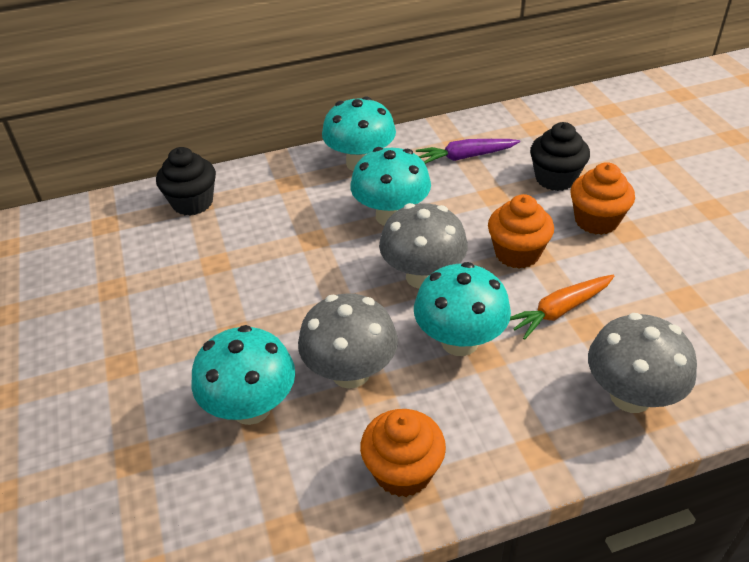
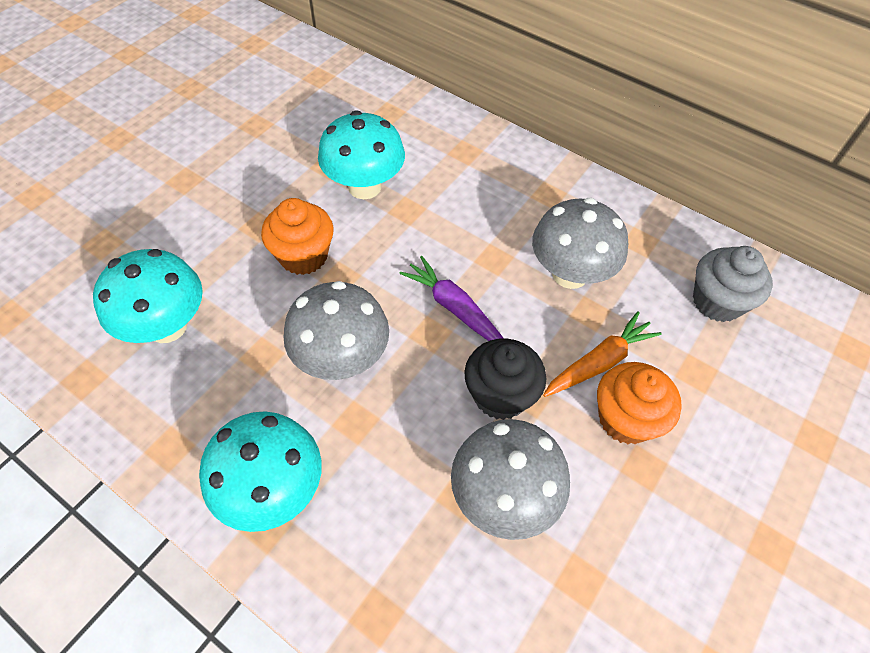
black cupcake: 2 -> 1
grey cupcake: 0 -> 1
orange cupcake: 3 -> 2
turquoise mushroom: 4 -> 3

